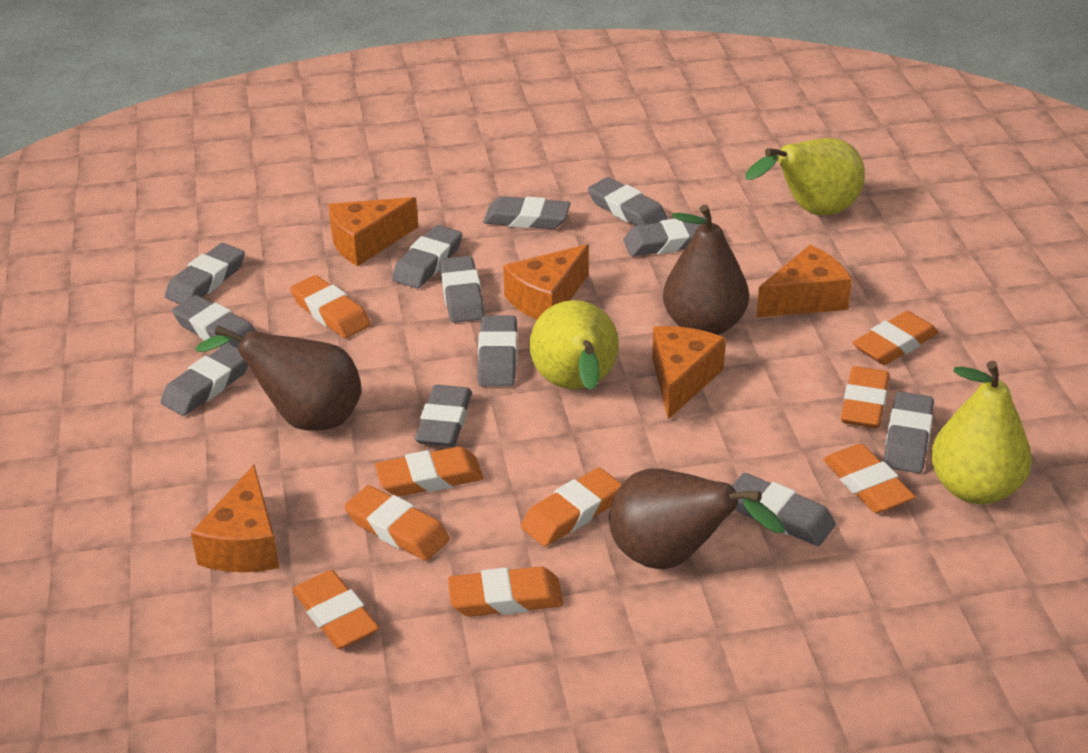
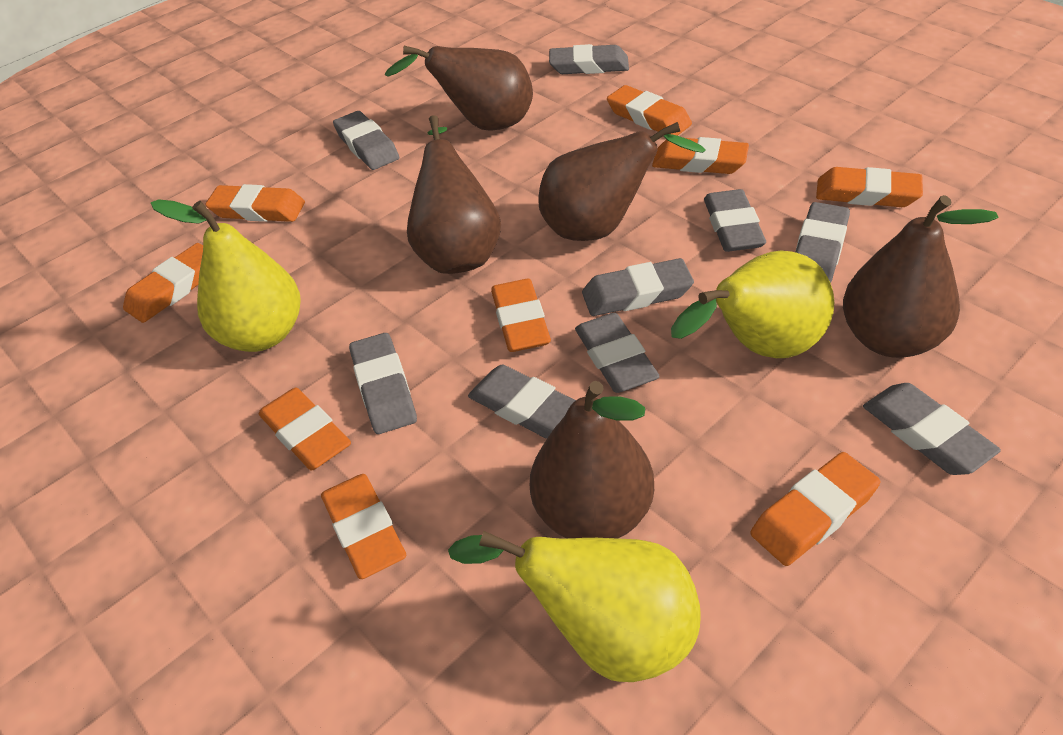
brown pear: 3 -> 5
grey eraser: 12 -> 9
orange cheese: 5 -> 0

